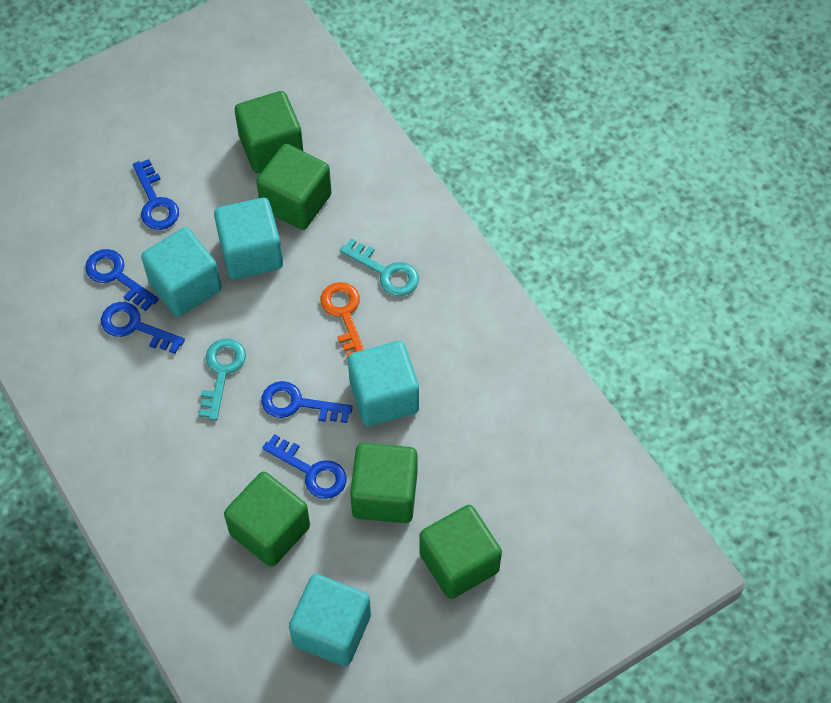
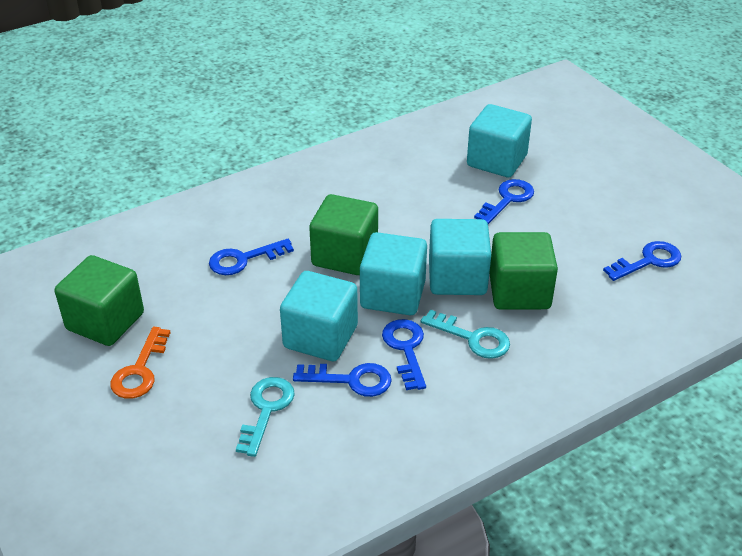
green cube: 5 -> 3

